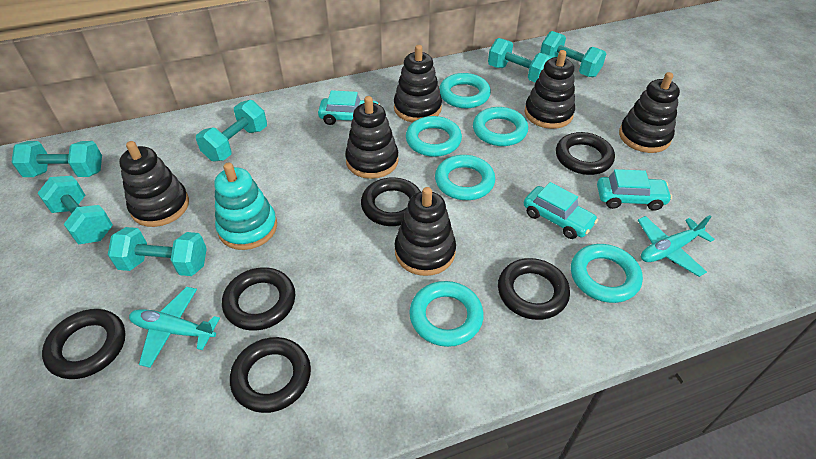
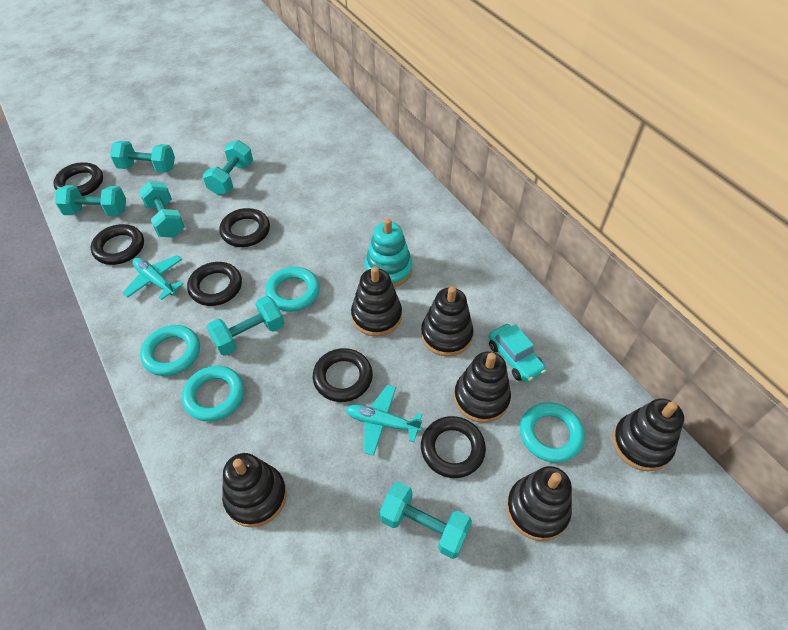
turquoise car: 3 -> 1
turquoise ring: 6 -> 4

